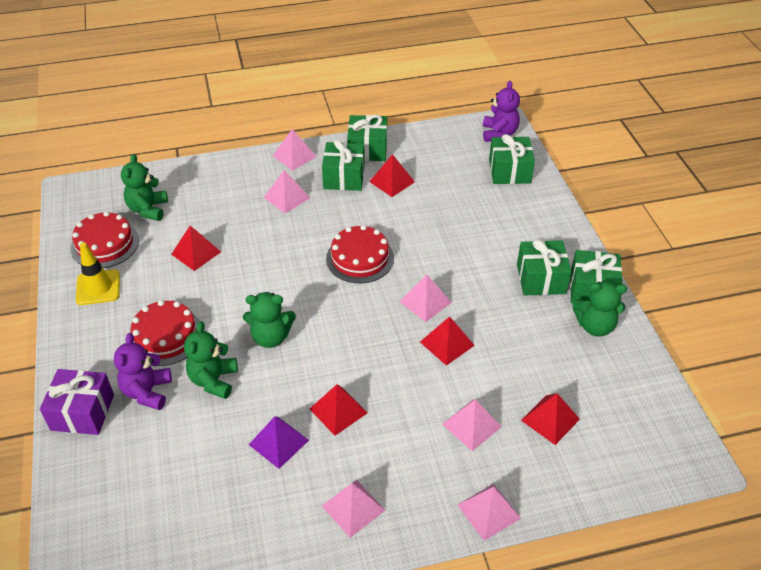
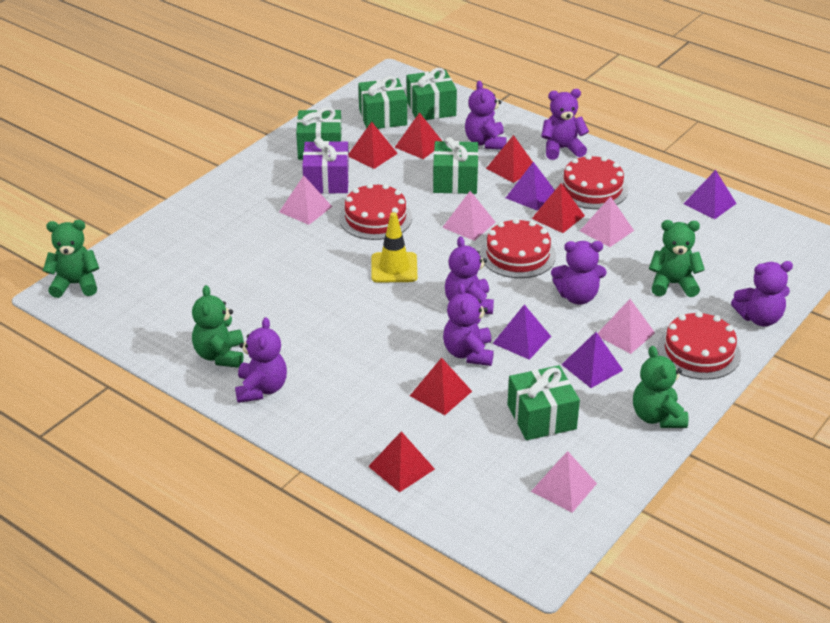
pink pyramid: 6 -> 5
purple pyramid: 1 -> 4
purple teddy bear: 2 -> 7
red cake: 3 -> 4
red pyramid: 5 -> 6

